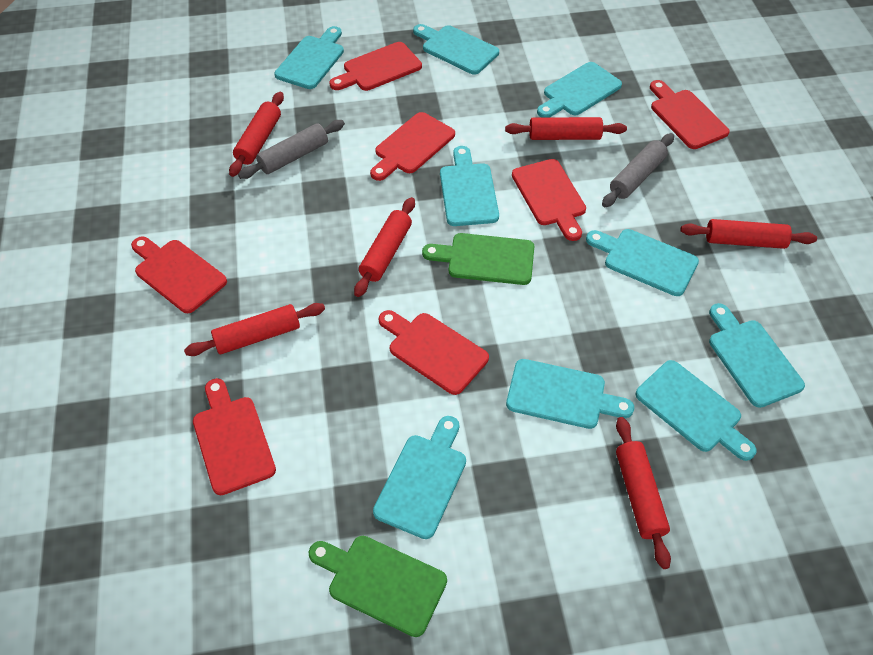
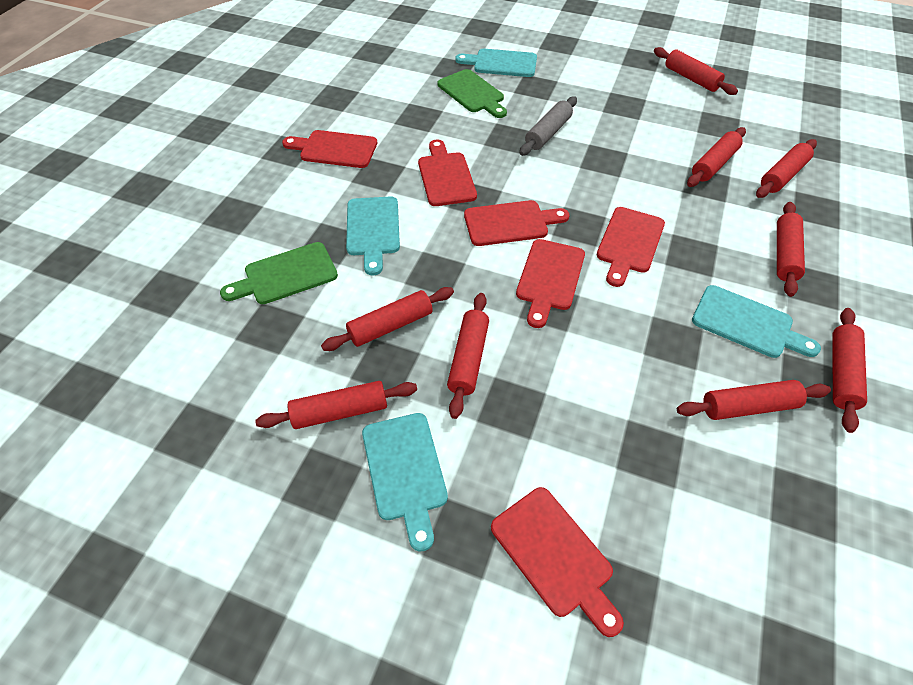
grey rolling pin: 2 -> 1
red cutting board: 7 -> 6
red rolling pin: 6 -> 9
turquoise cutting board: 9 -> 4

